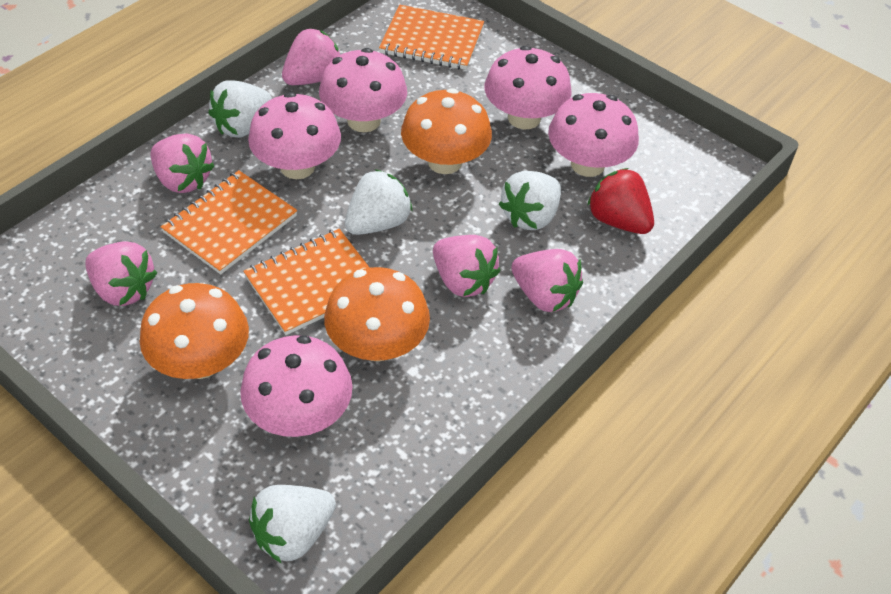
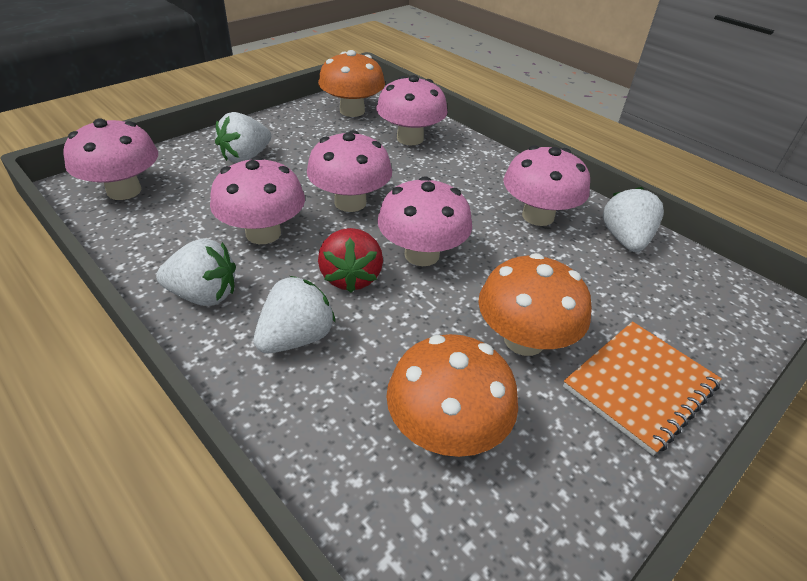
orange notebook: 3 -> 1
pink mushroom: 5 -> 6
pink strawberry: 5 -> 0

